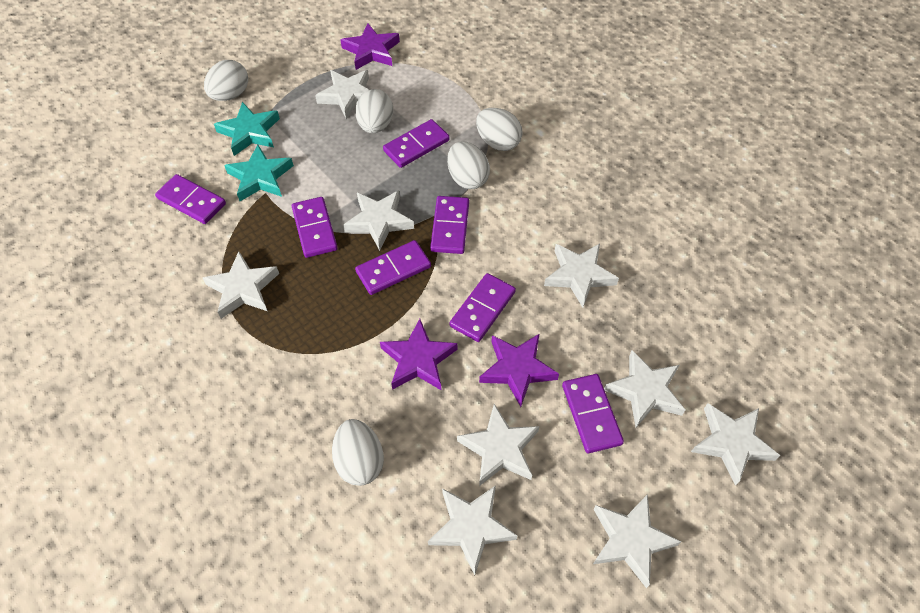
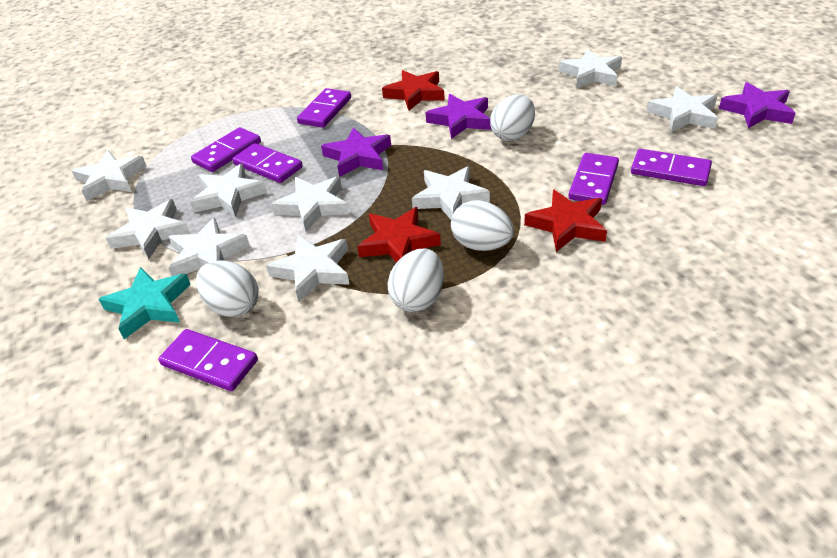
purple domino: 7 -> 6
red star: 0 -> 3
turquoise star: 2 -> 1
white egg: 5 -> 4

